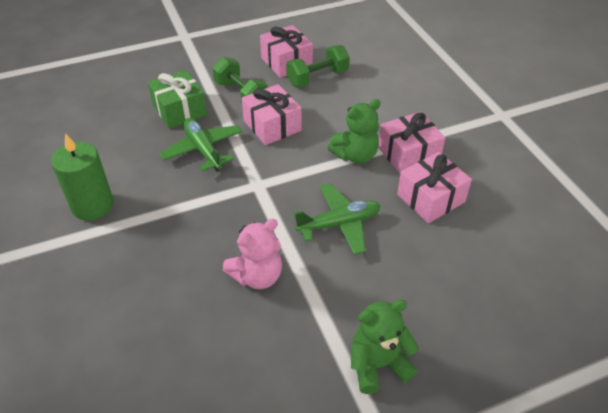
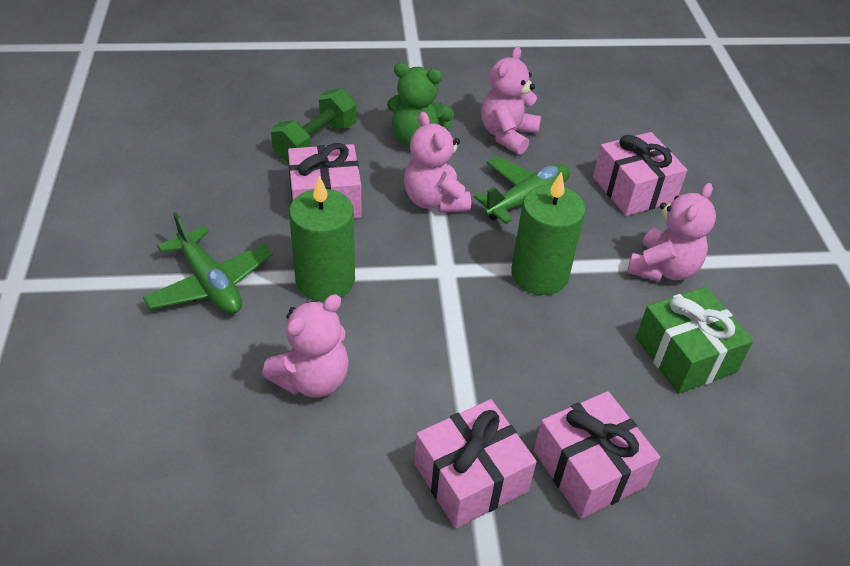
green candle: 1 -> 2
green dumbbell: 2 -> 1
green teddy bear: 2 -> 1
pink teddy bear: 1 -> 4

